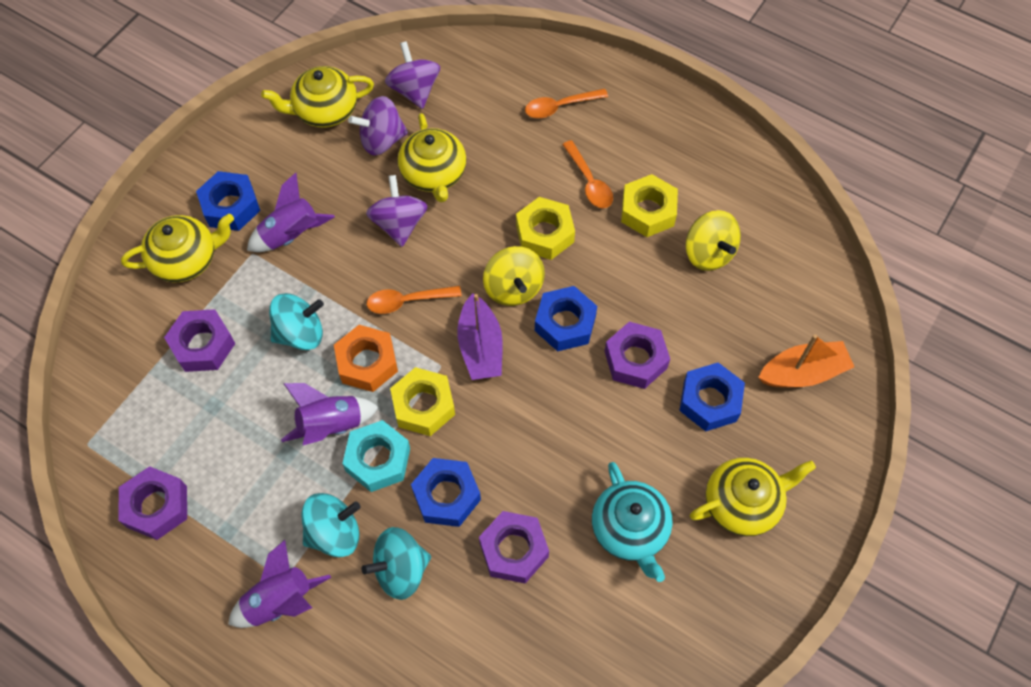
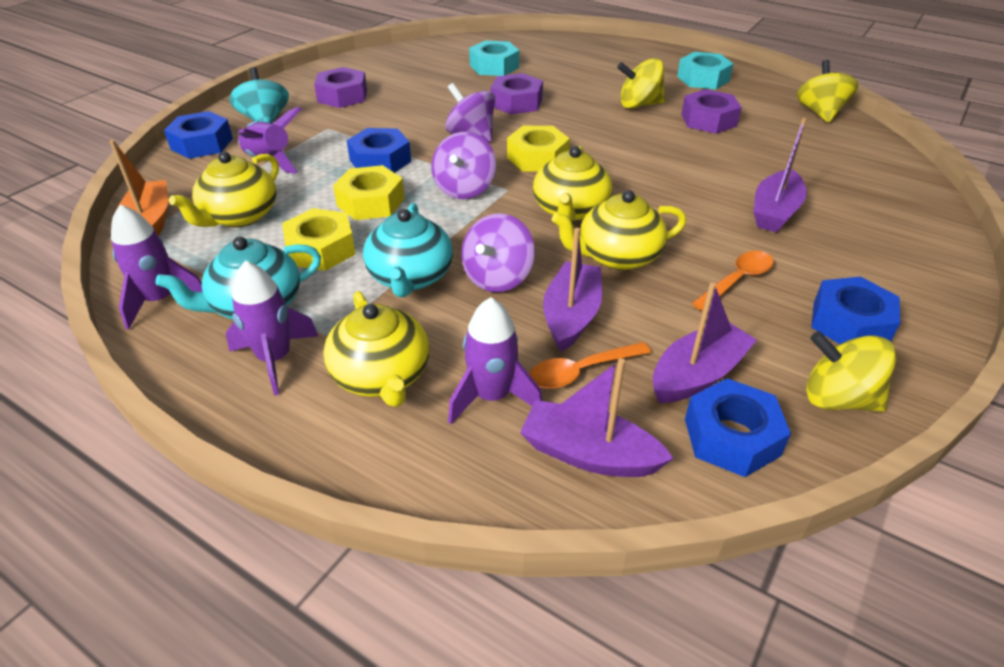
orange nut: 1 -> 0
orange spoon: 3 -> 2
purple boat: 1 -> 4
purple nut: 4 -> 3
purple rocket: 3 -> 4
turquoise nut: 1 -> 2
turquoise spinning top: 3 -> 1
turquoise teapot: 1 -> 2
yellow spinning top: 2 -> 3

